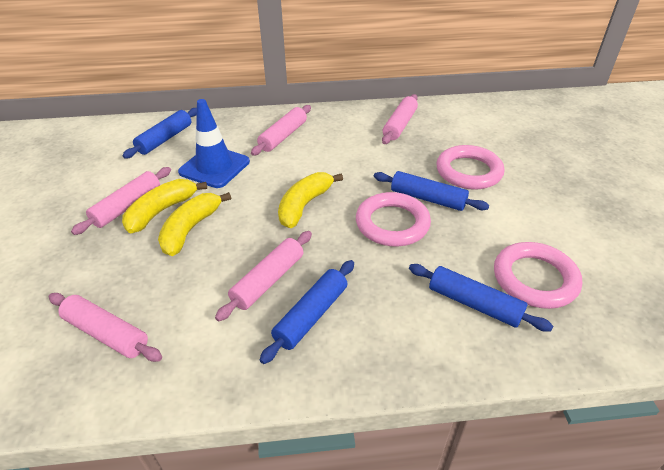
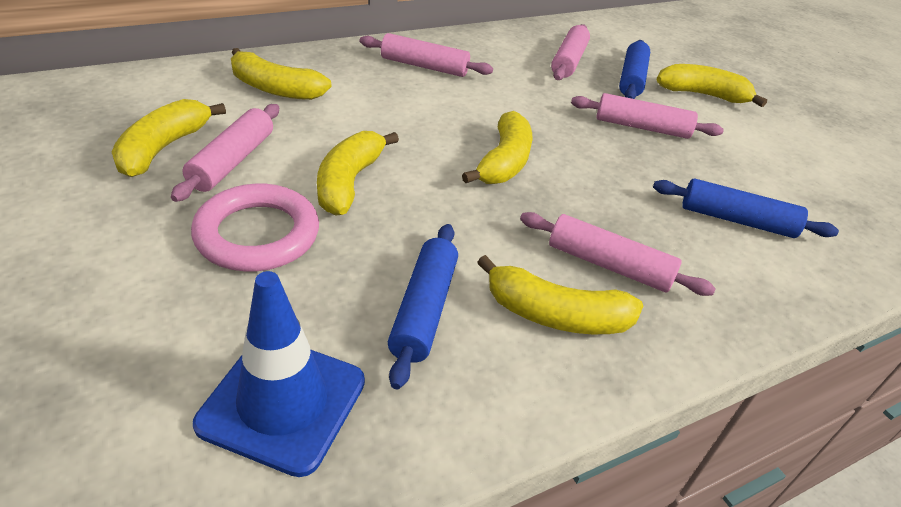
blue rolling pin: 4 -> 3
pink ring: 3 -> 1
yellow banana: 3 -> 6

